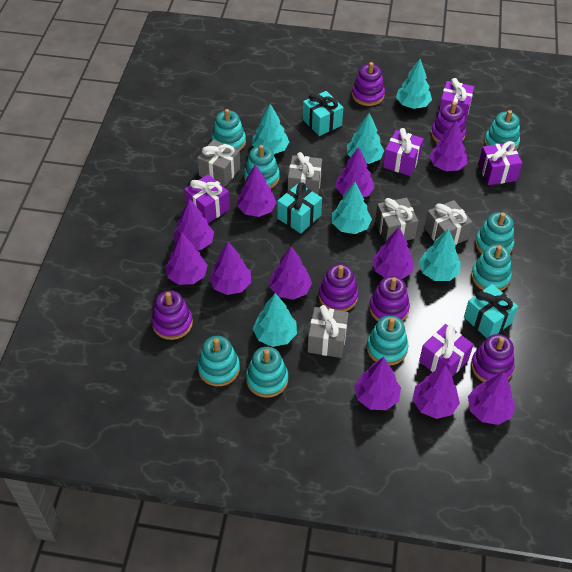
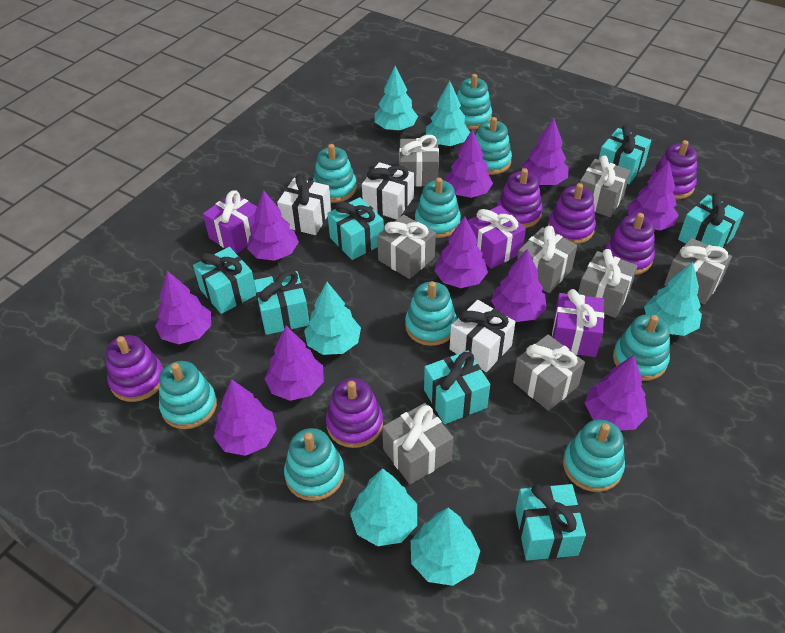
grey gift: 5 -> 8
purple gift: 5 -> 3
purple tree: 11 -> 10
turquoise gift: 3 -> 7
turquoise stacking toy: 8 -> 9
white gift: 0 -> 3

